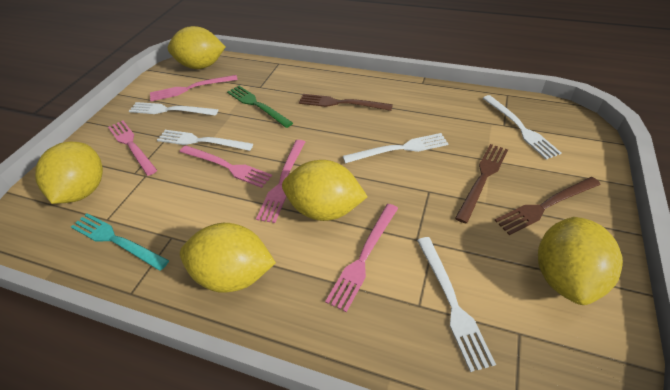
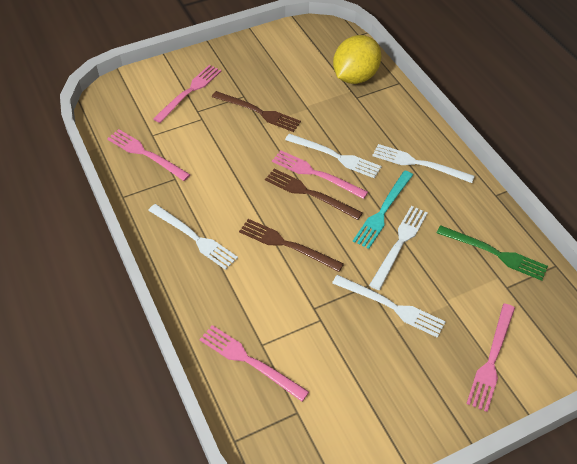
yellow lemon: 5 -> 1

